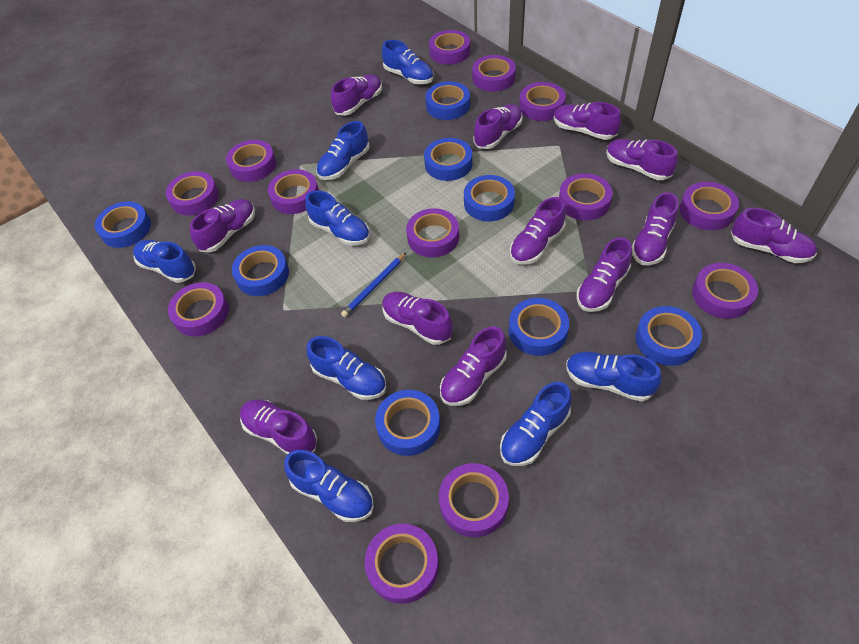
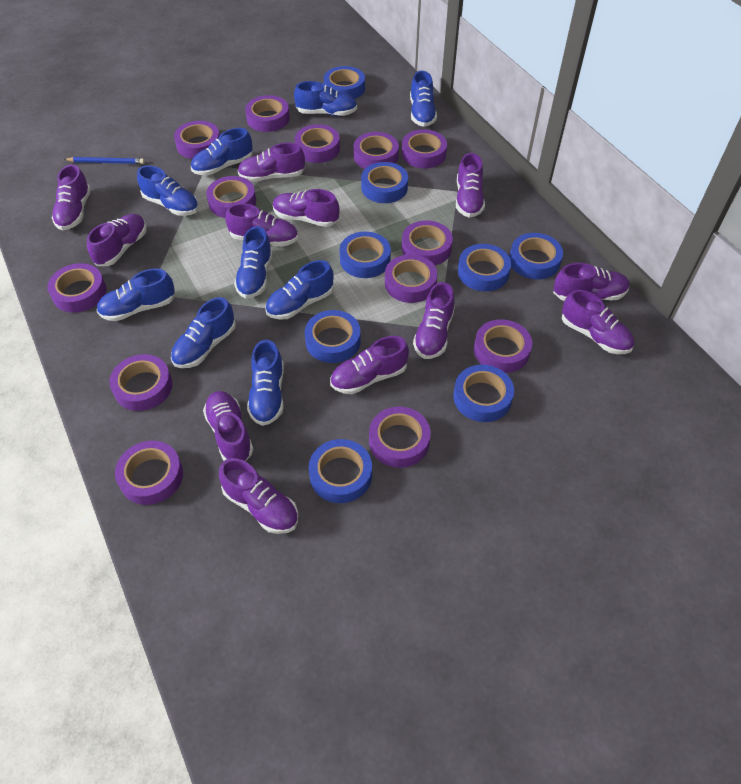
blue shoe: 8 -> 9

